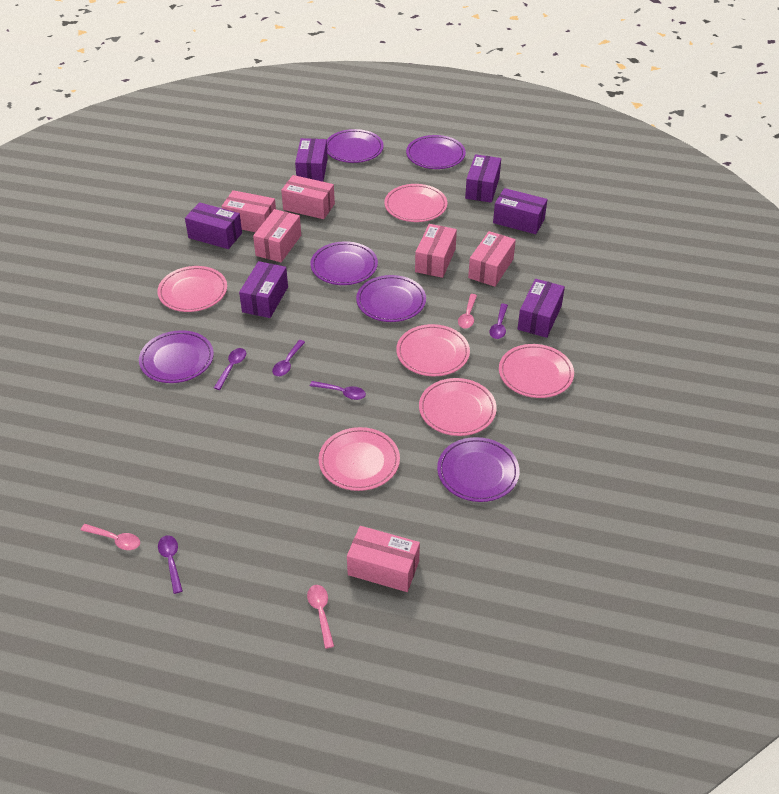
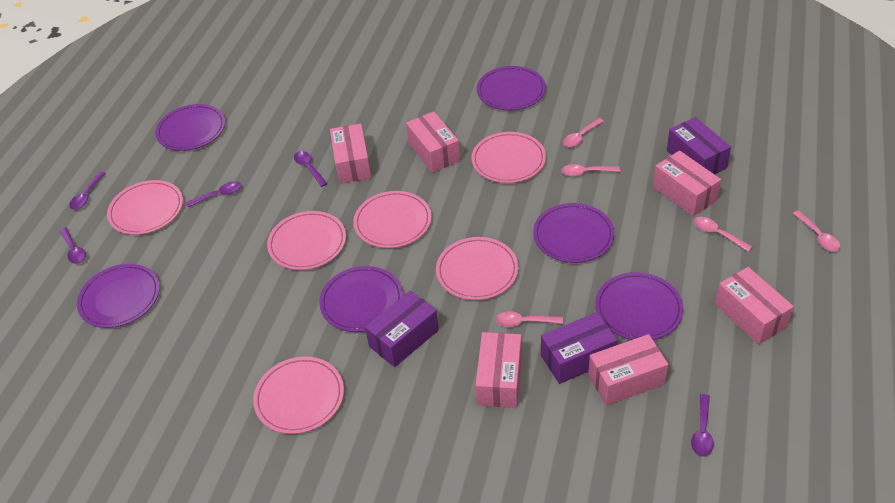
pink spoon: 3 -> 5
purple box: 6 -> 3

